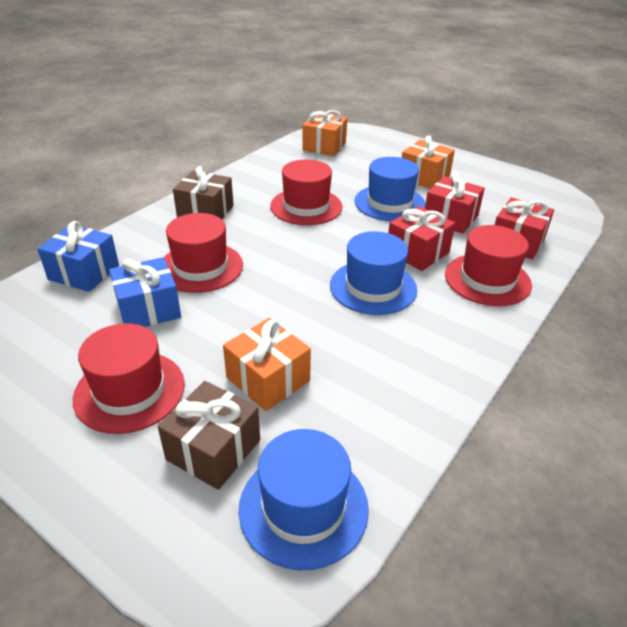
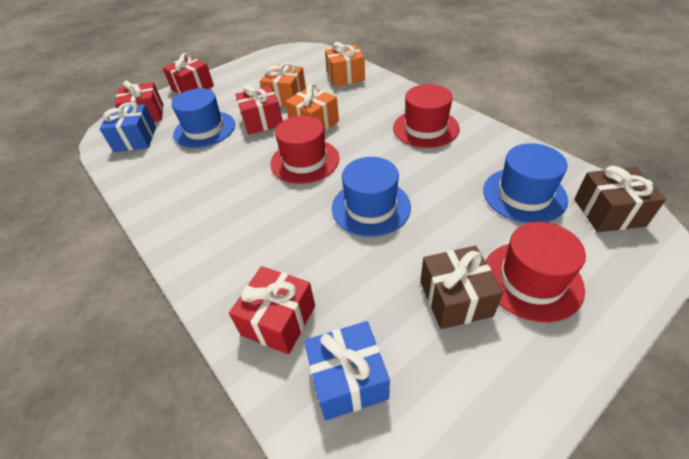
red gift: 3 -> 4
red hat: 4 -> 3

